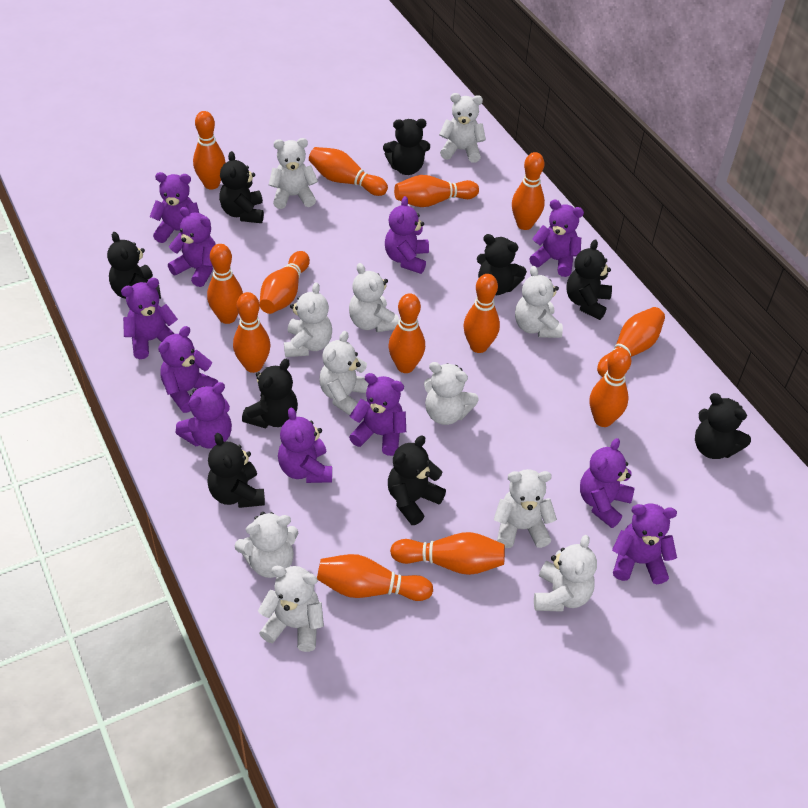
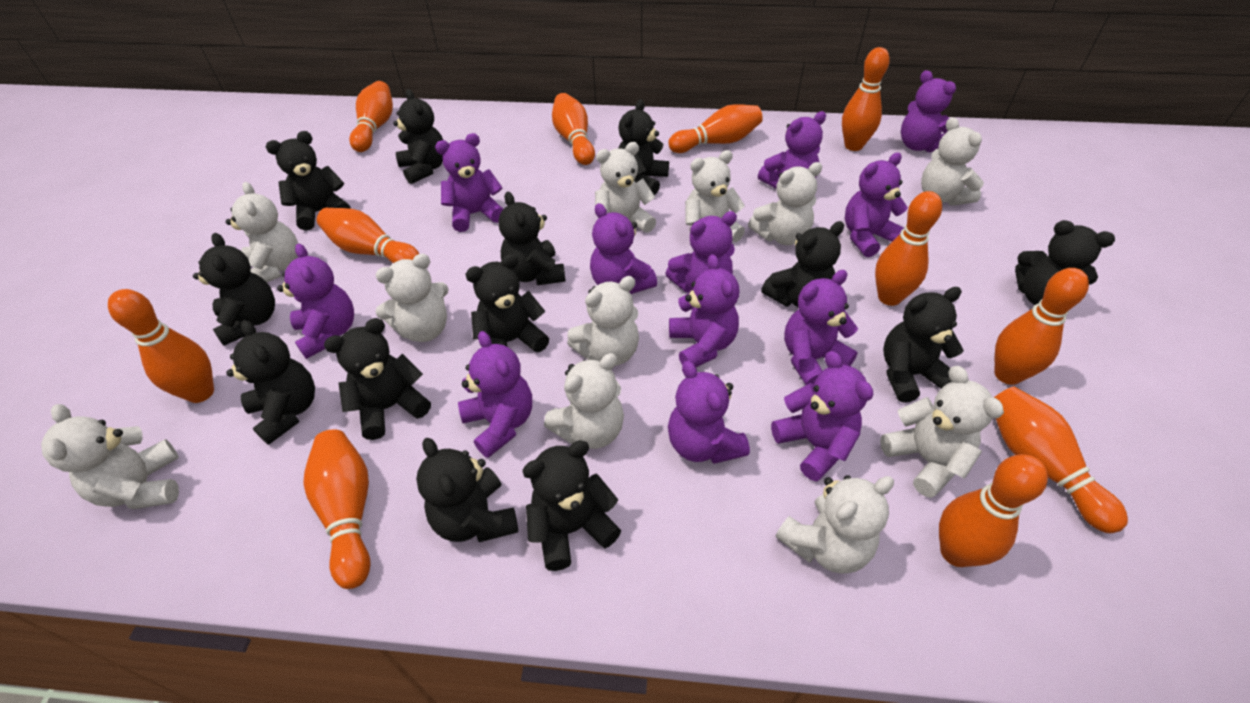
black teddy bear: 9 -> 13
orange bowling pin: 13 -> 11
purple teddy bear: 11 -> 12

